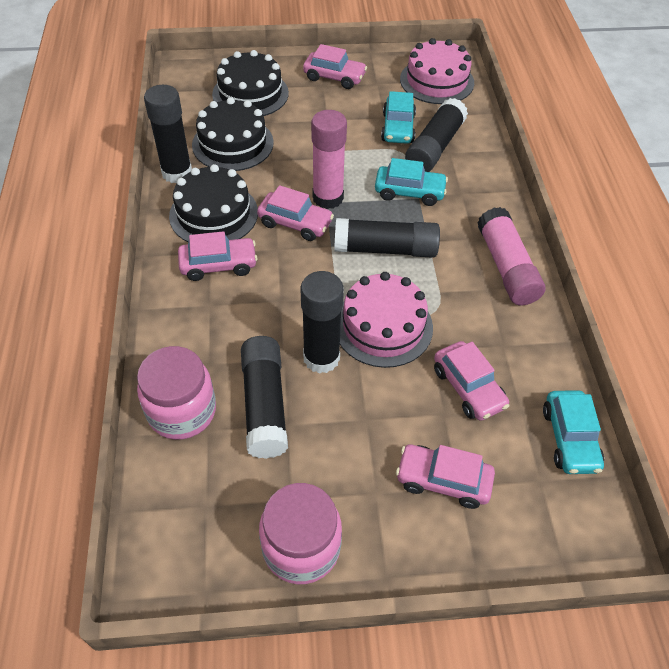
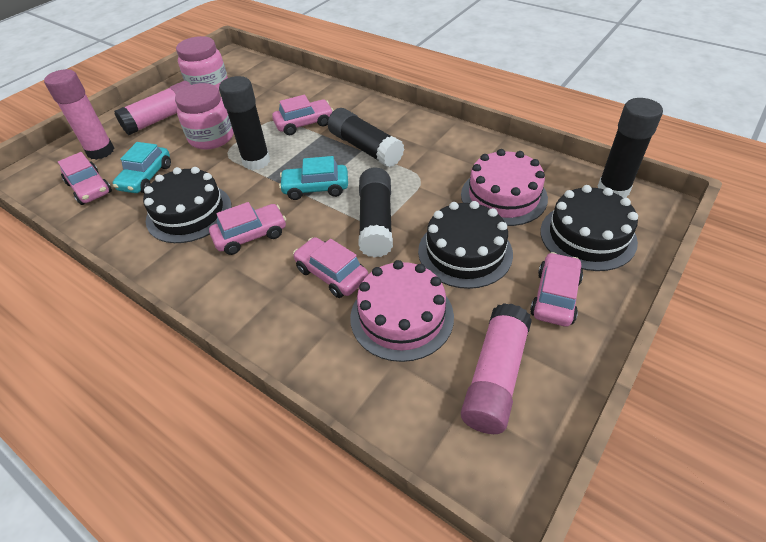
black glue stick: 5 -> 4
pink glue stick: 2 -> 3
turquoise car: 3 -> 2

